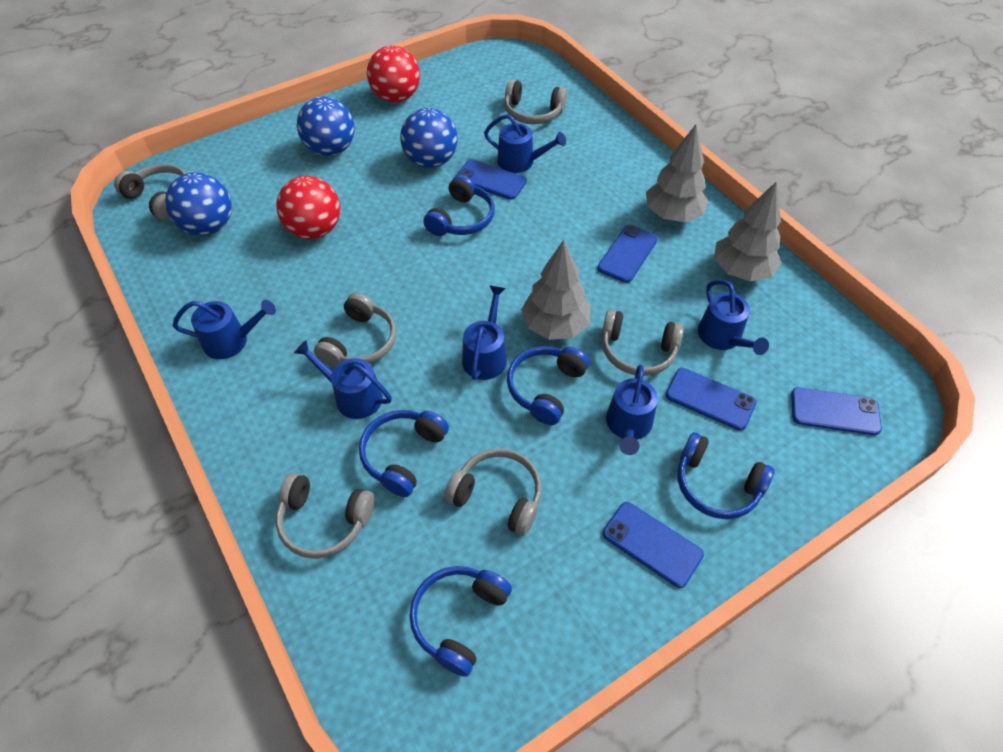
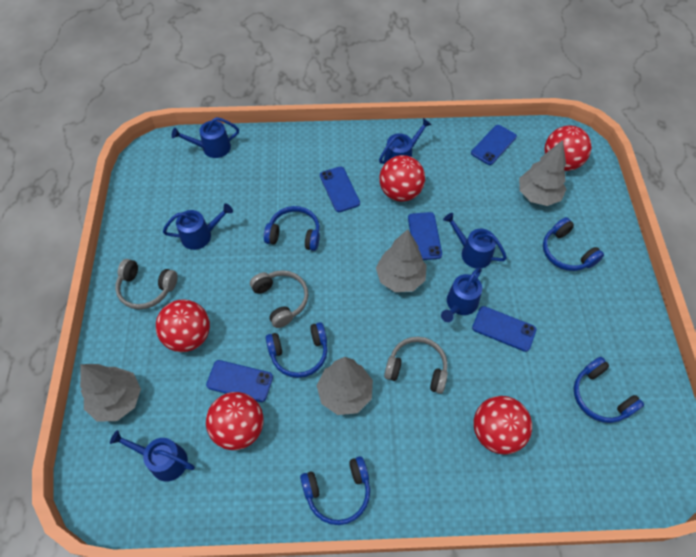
blue ball: 3 -> 0
grey headphones: 6 -> 3
grey tree: 3 -> 4
red ball: 2 -> 5

